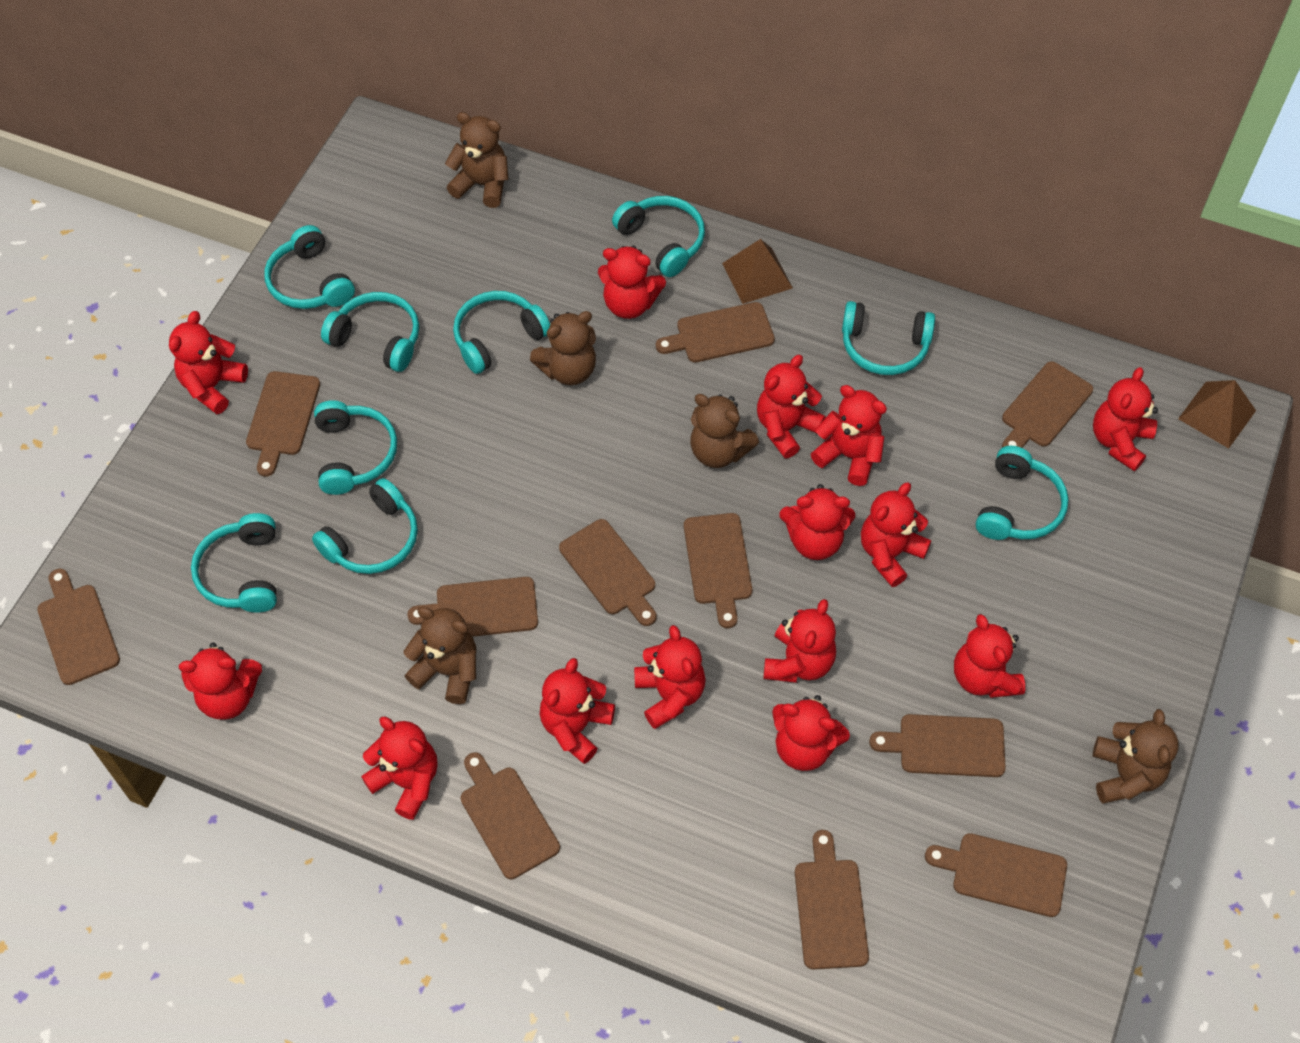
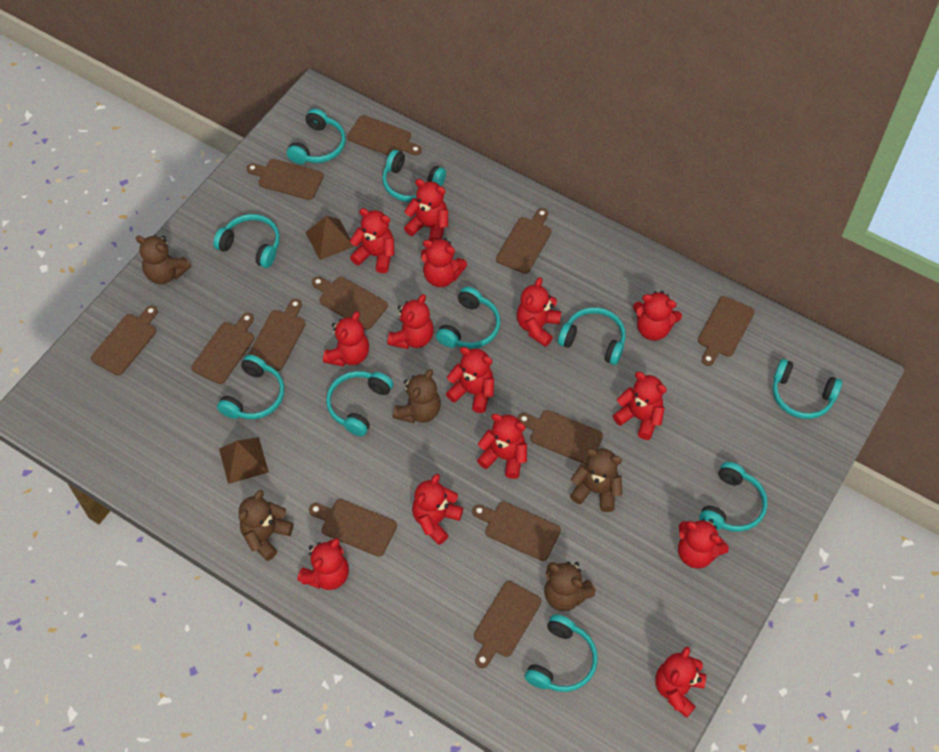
brown cutting board: 11 -> 12
turquoise headphones: 9 -> 10

